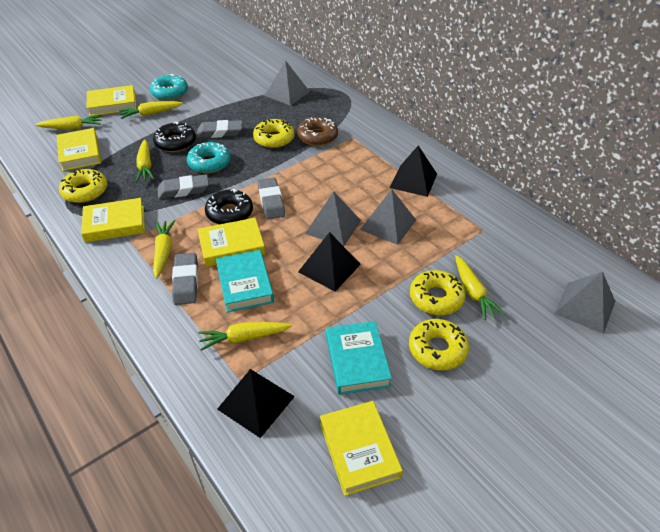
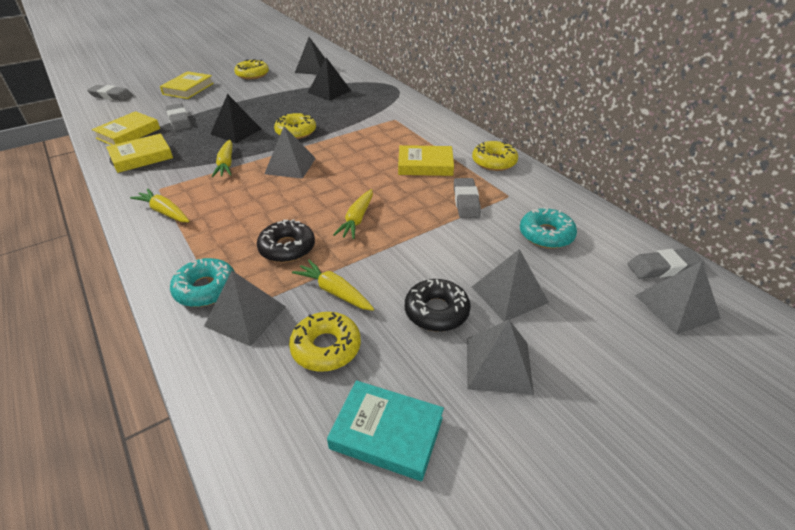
brown donut: 1 -> 0
grey pyramid: 4 -> 5
turquoise book: 2 -> 1
yellow book: 5 -> 4
yellow carrot: 6 -> 4

